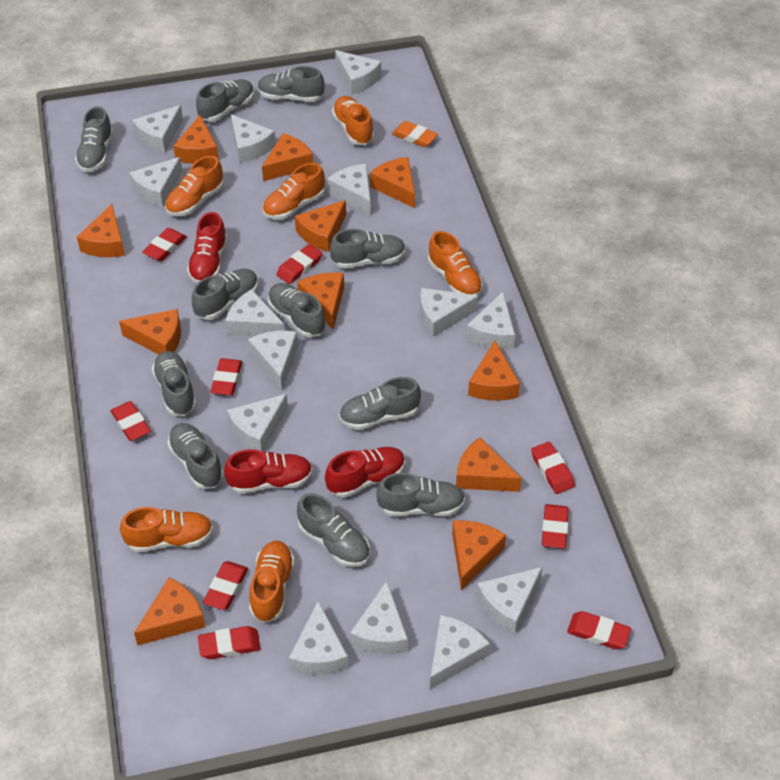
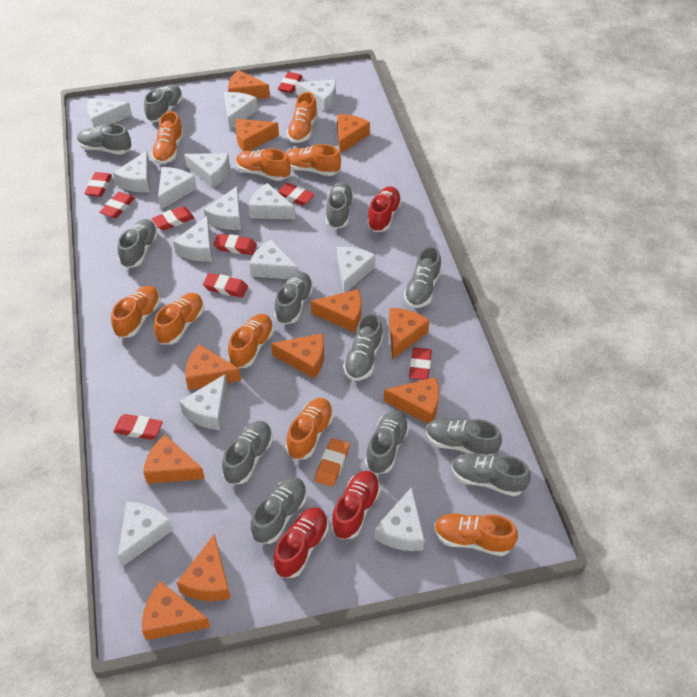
grey shoe: 11 -> 12
orange shoe: 6 -> 9

